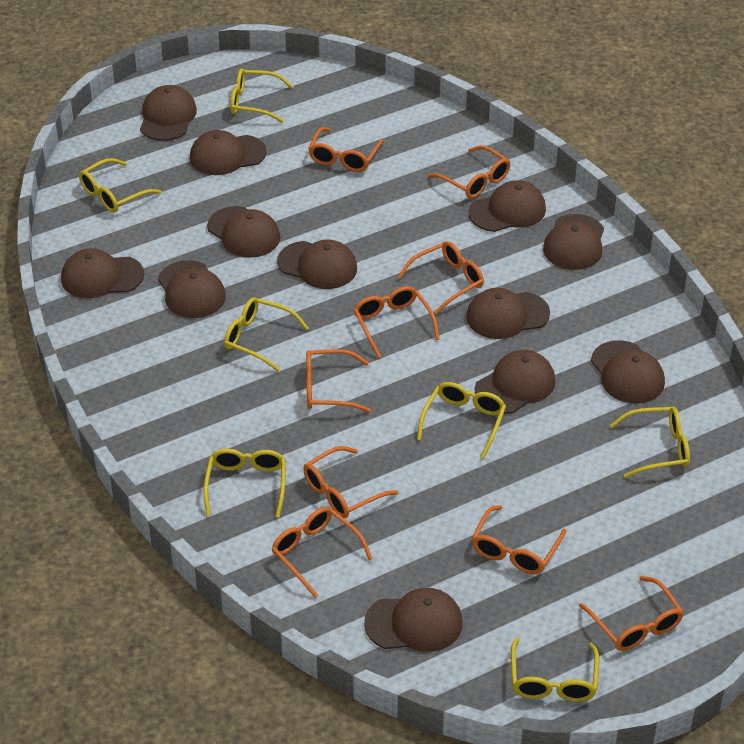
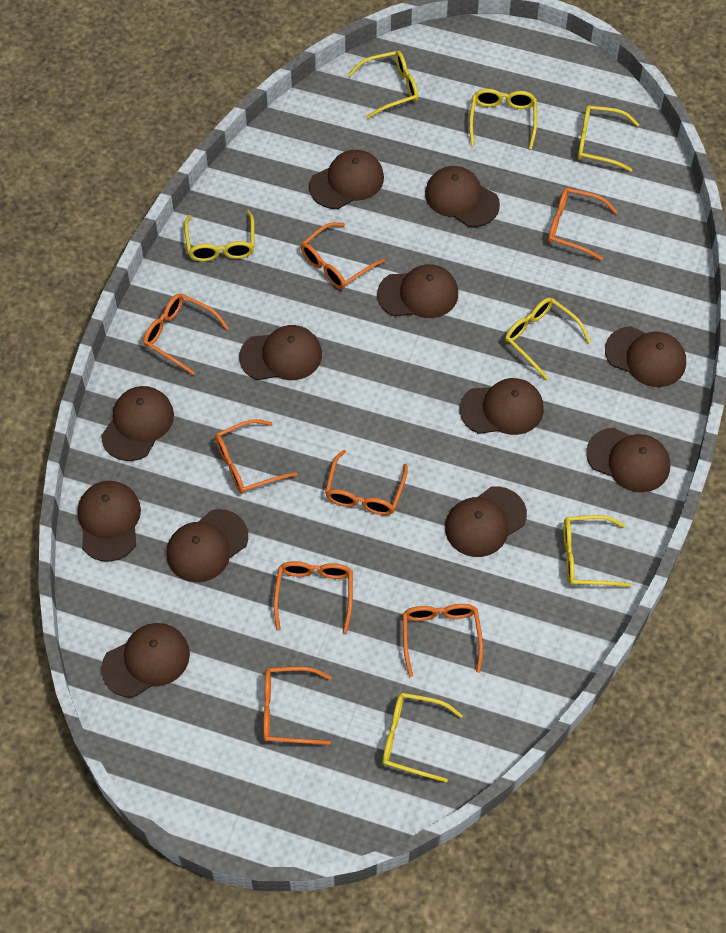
orange glasses: 9 -> 8

